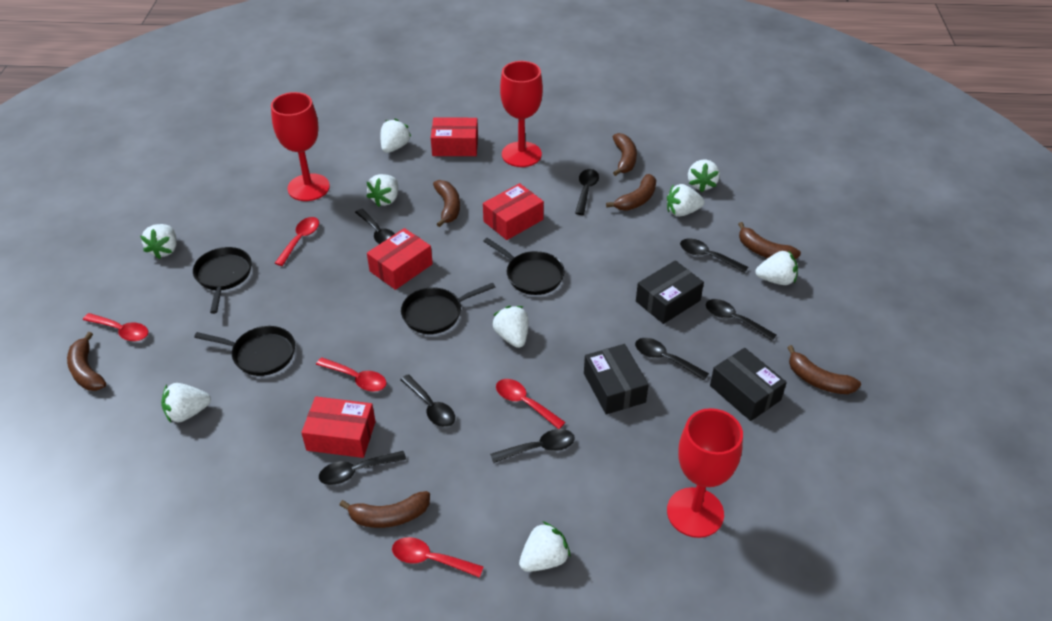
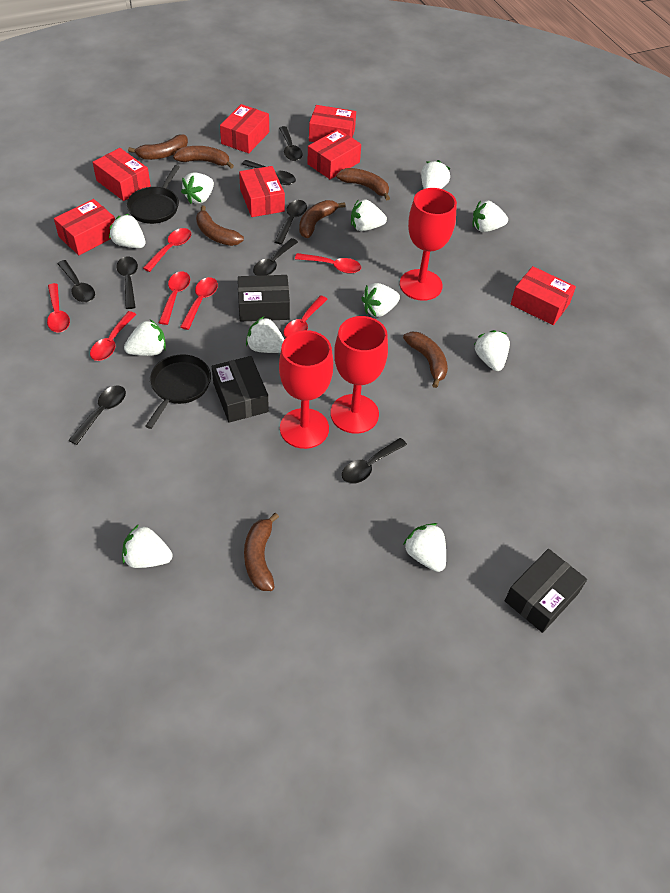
black pan: 4 -> 2
red box: 4 -> 7
red spoon: 5 -> 7
white strawberry: 9 -> 11

